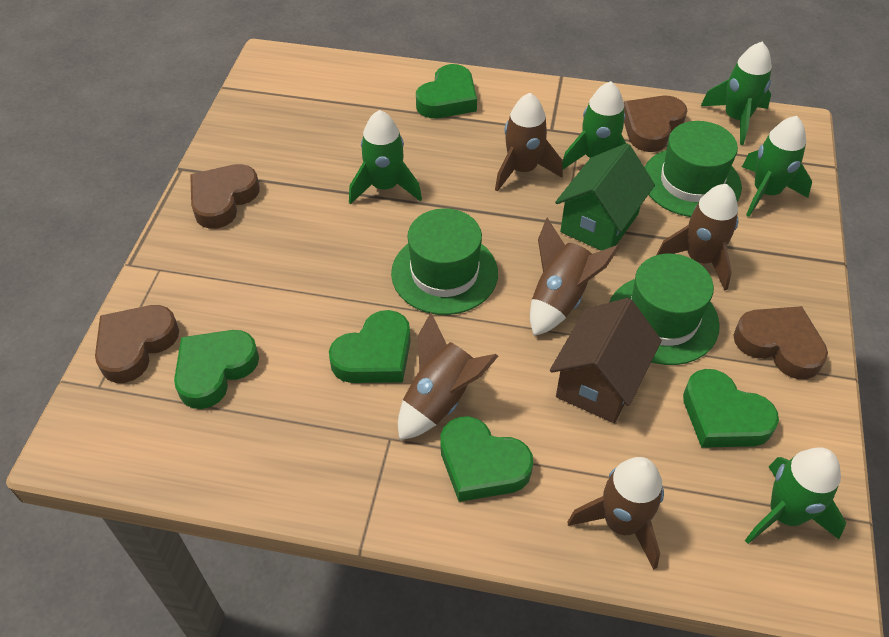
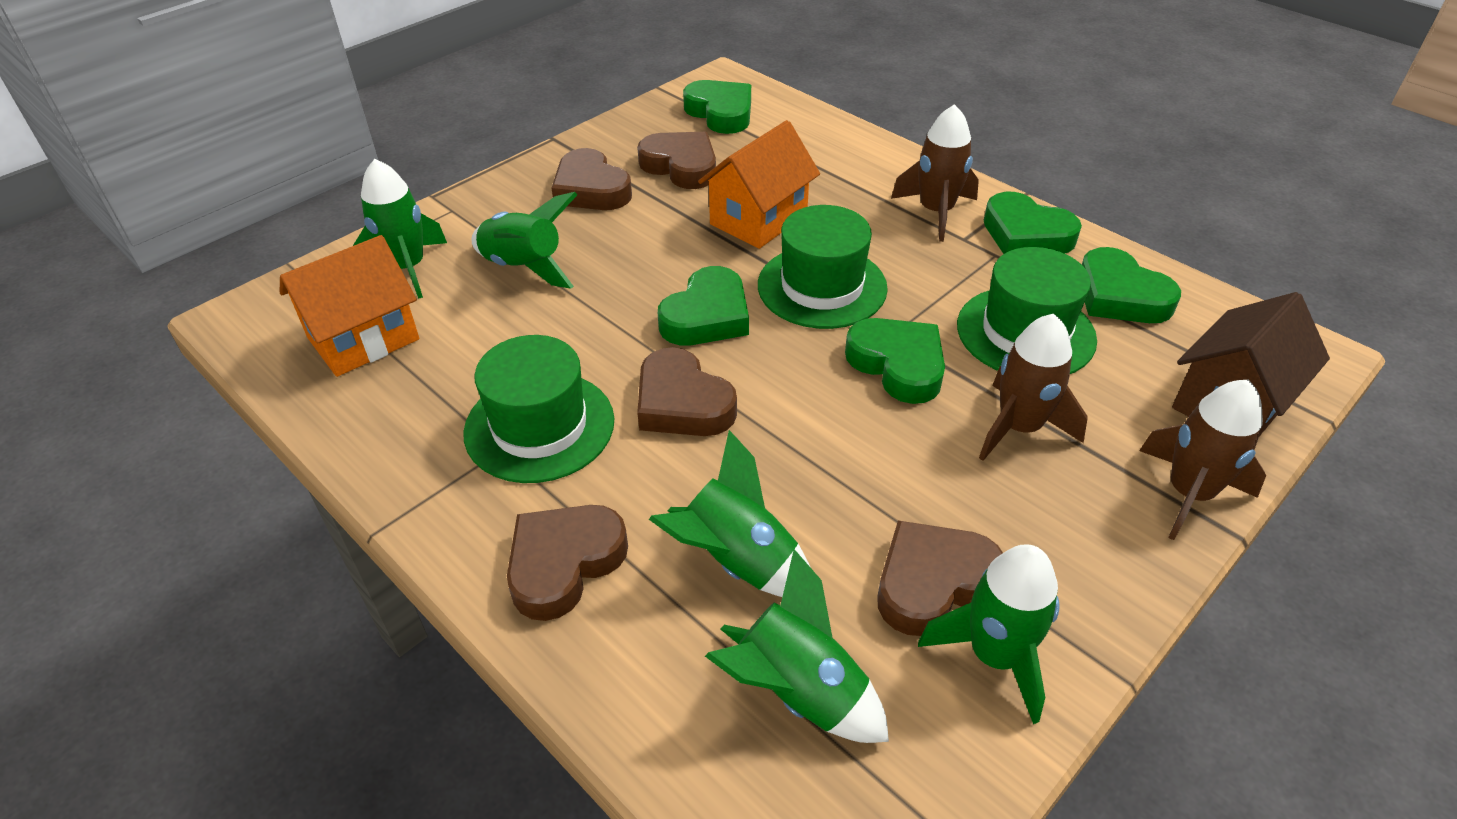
brown heart: 4 -> 5
brown rocket: 5 -> 3
green house: 1 -> 0
orange house: 0 -> 2

